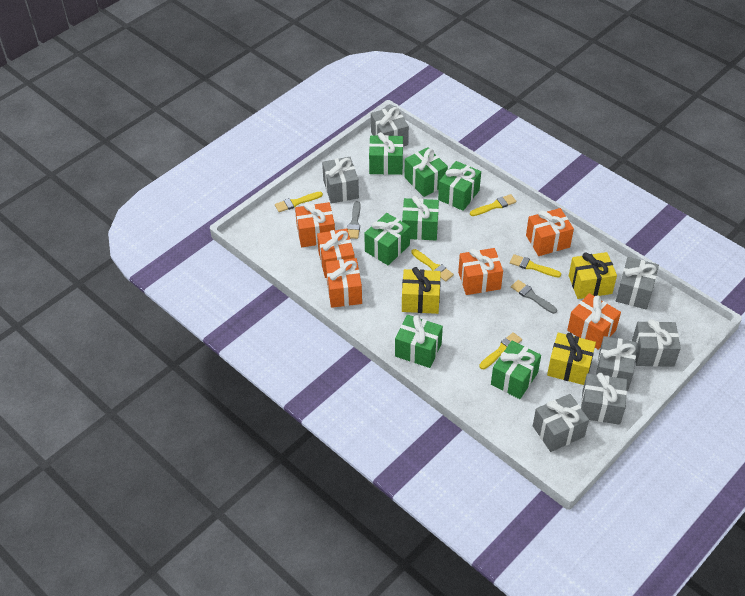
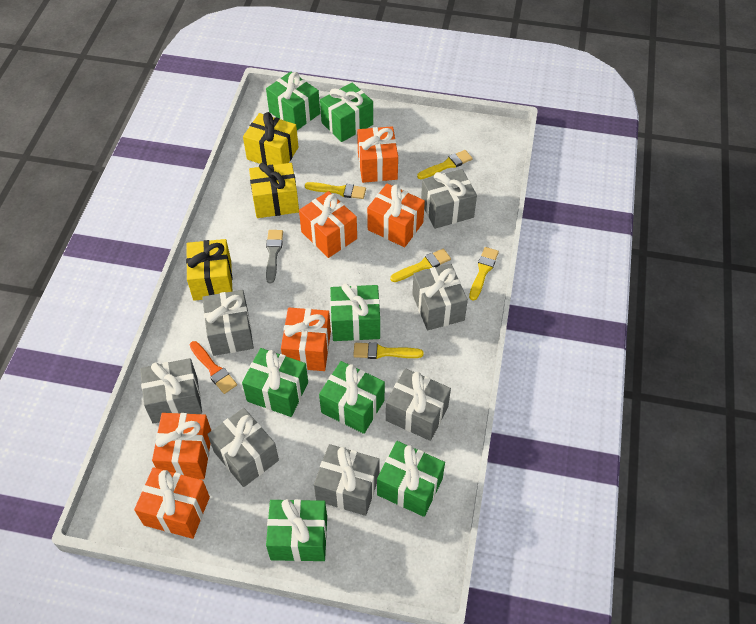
grey brush: 2 -> 1
orange brush: 0 -> 1

